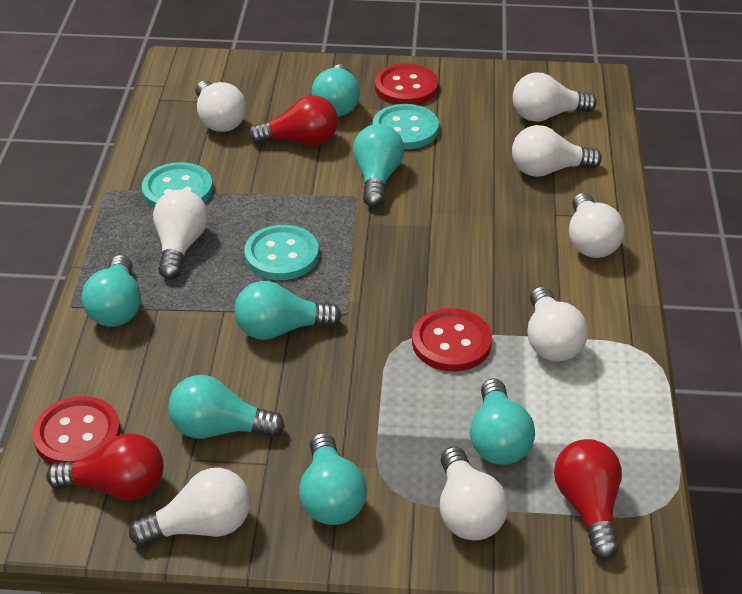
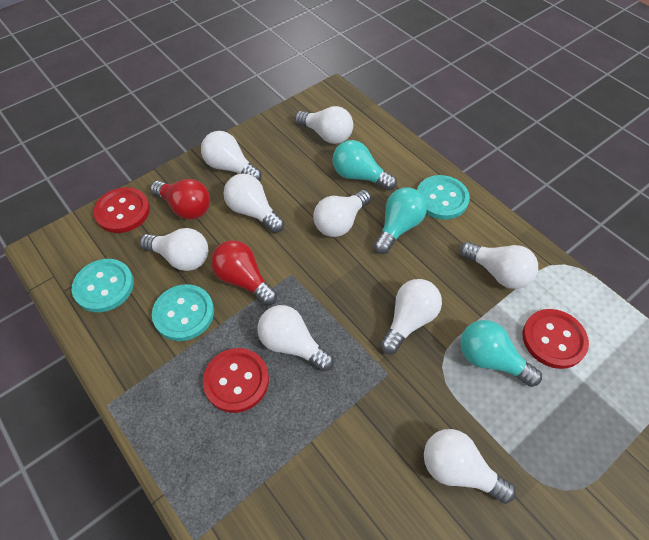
red light bulb: 3 -> 2
turquoise light bulb: 7 -> 3
white light bulb: 8 -> 9

